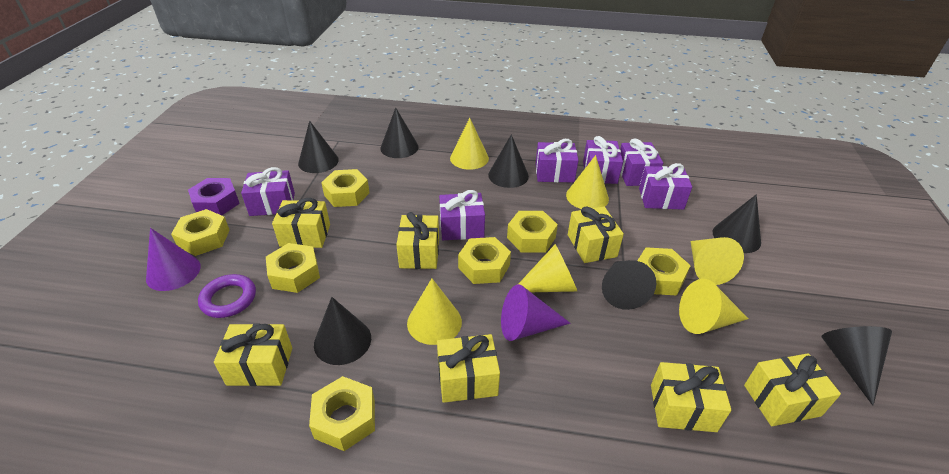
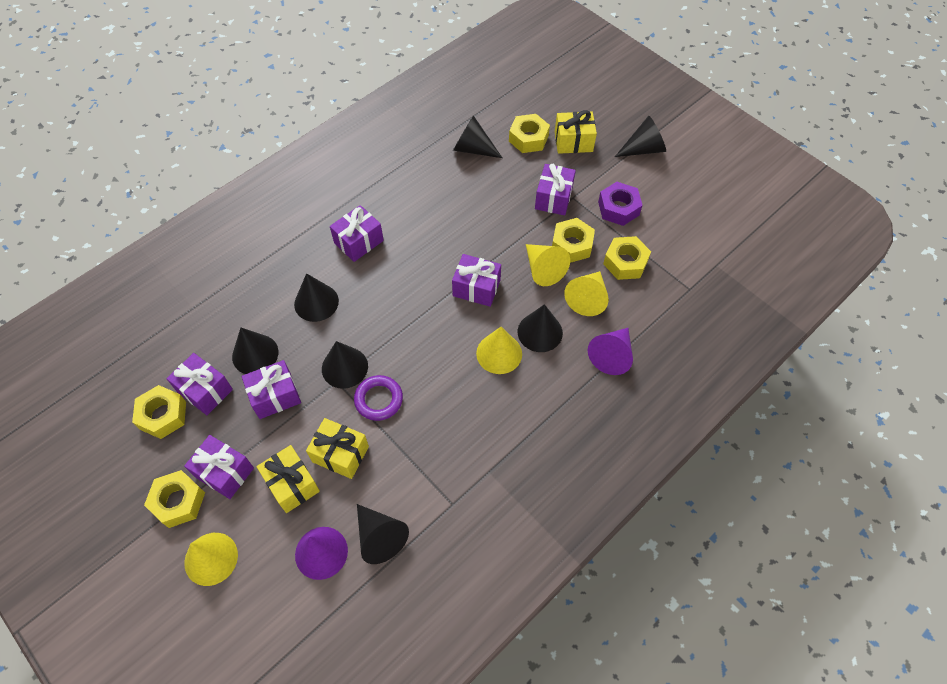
yellow cone: 6 -> 4
yellow gift: 7 -> 3
yellow nut: 7 -> 5

